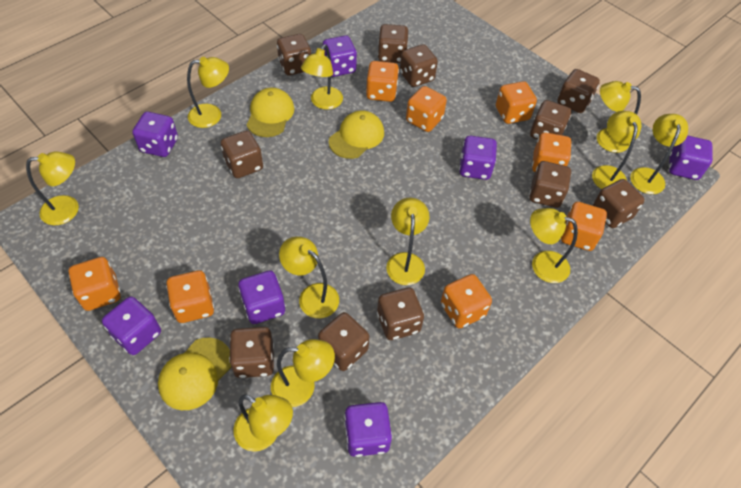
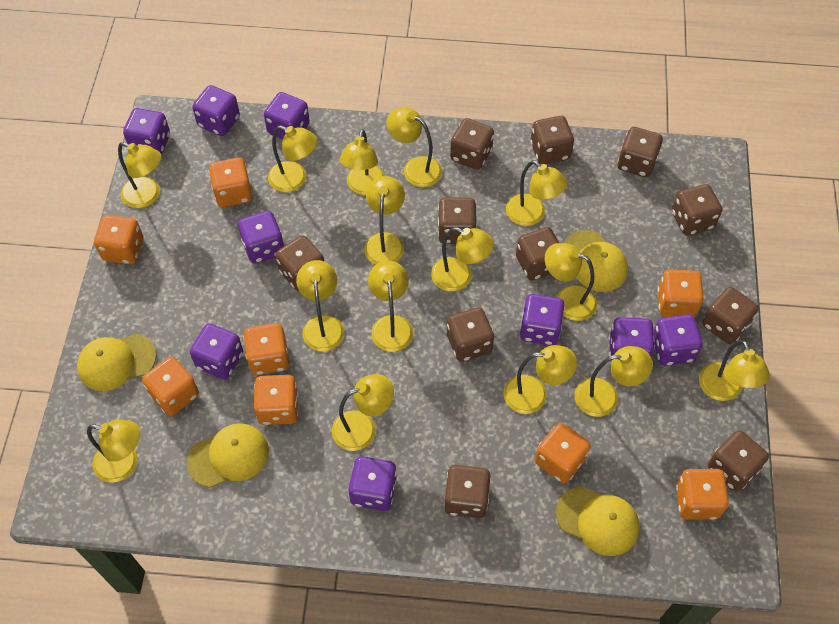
purple dice: 7 -> 9
yellow cap: 3 -> 4
yellow lamp: 11 -> 15

